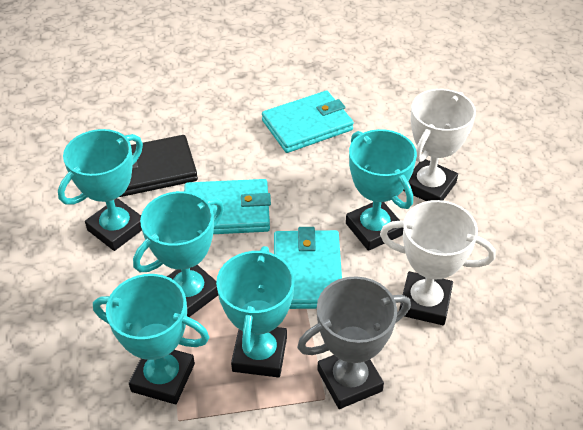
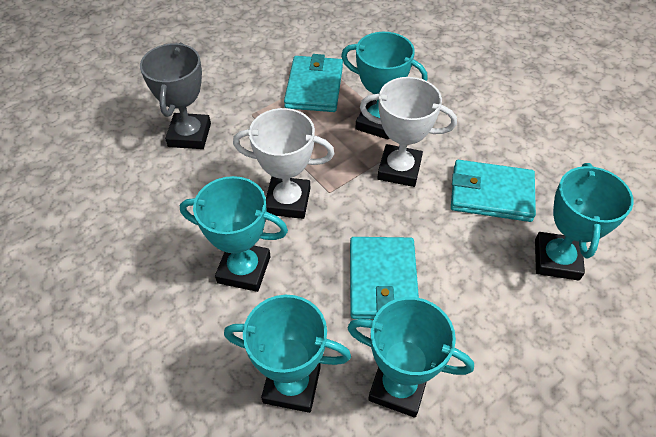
black wallet: 1 -> 0

